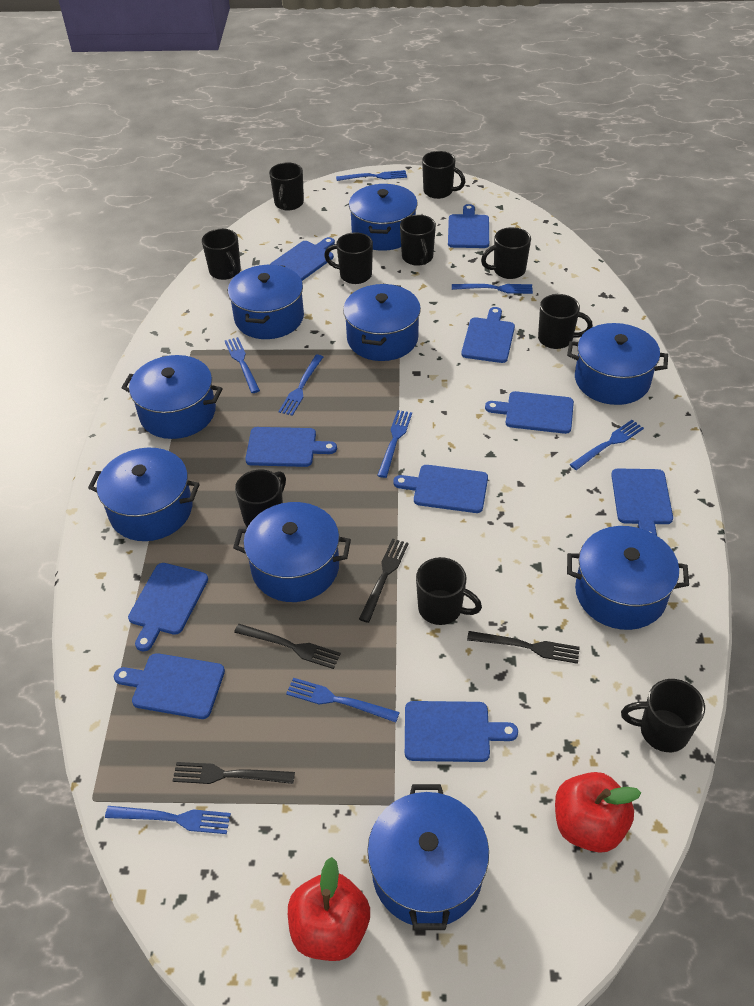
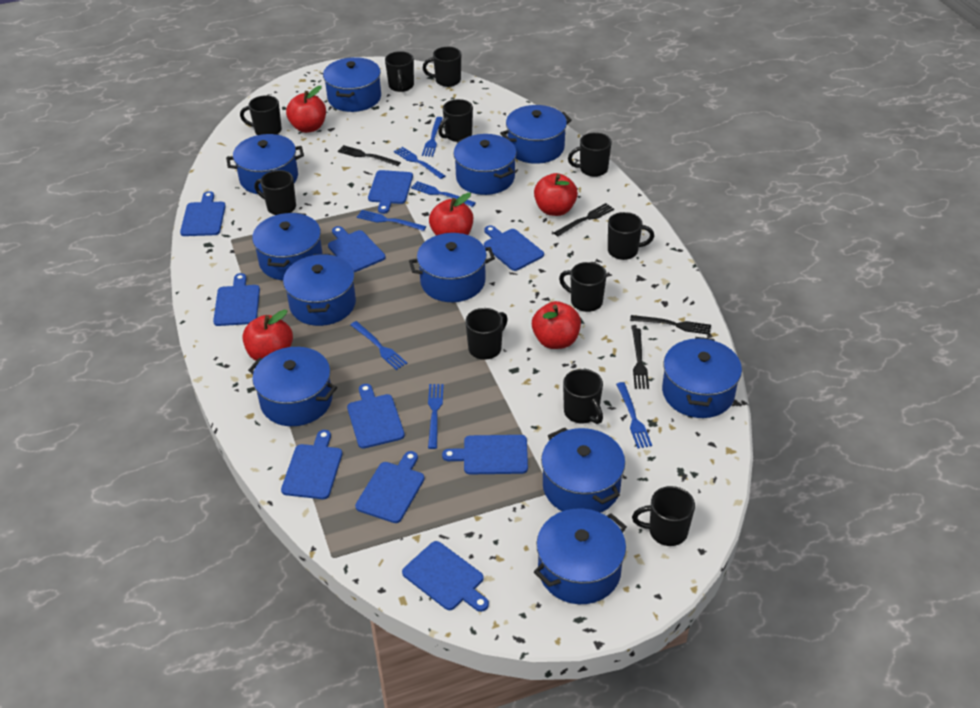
black mug: 10 -> 11
blue fork: 8 -> 7
blue pot: 9 -> 11
red apple: 2 -> 5

